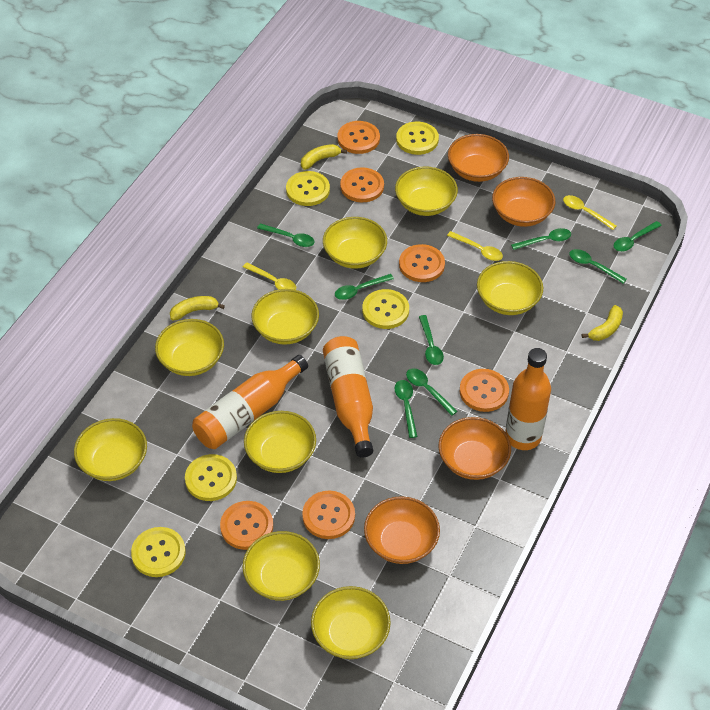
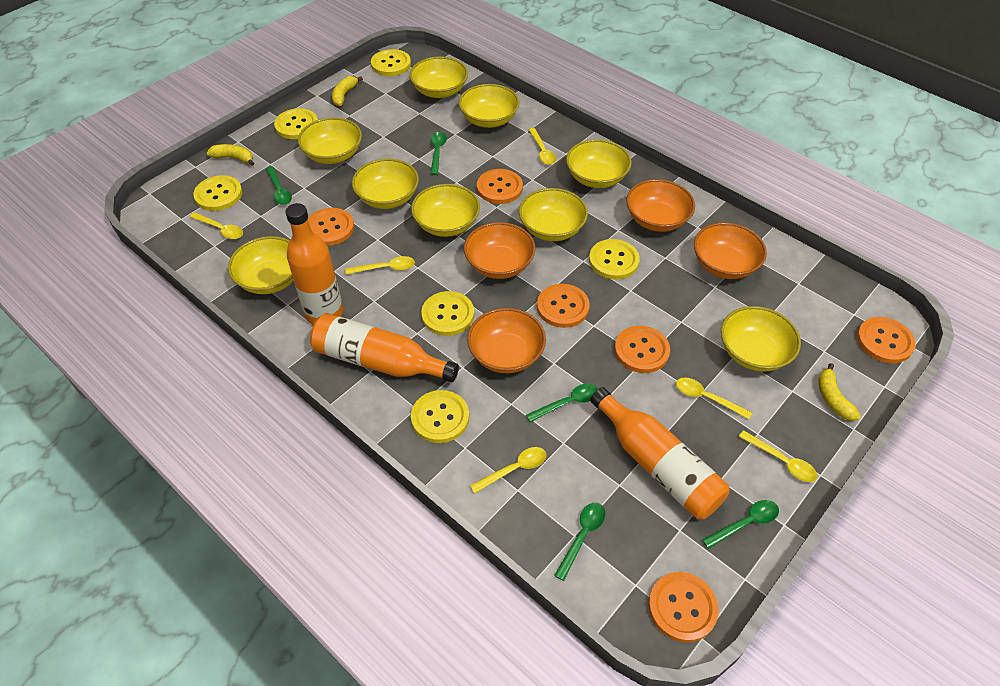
green spoon: 8 -> 5
yellow button: 5 -> 6
yellow spoon: 3 -> 6

